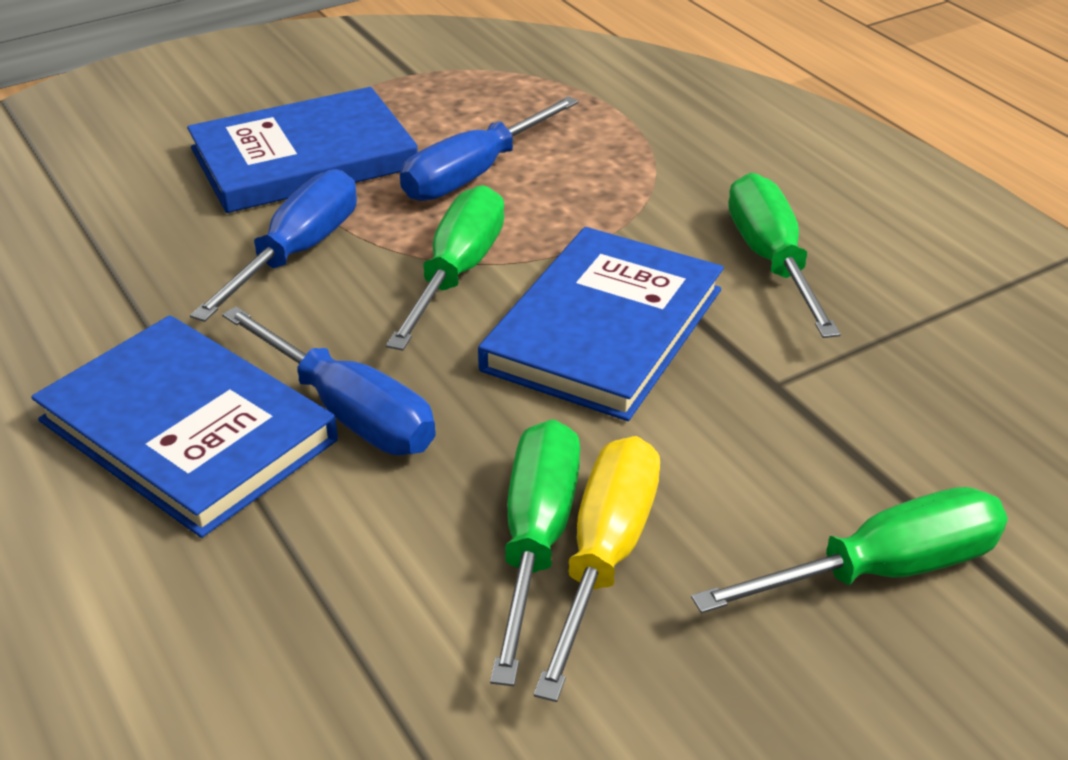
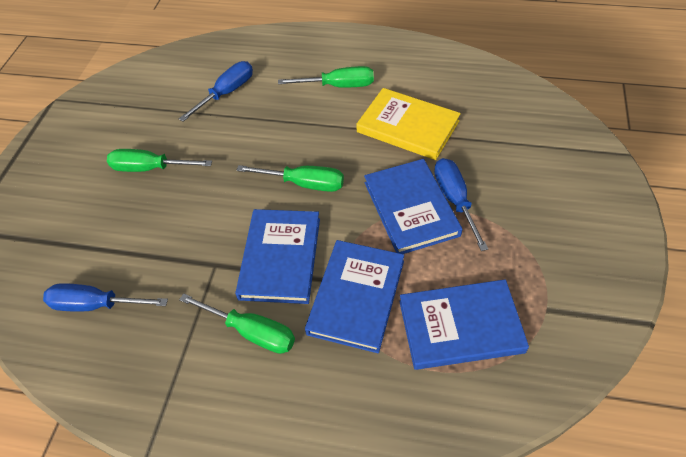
blue book: 3 -> 4
yellow book: 0 -> 1
yellow screwdriver: 1 -> 0

